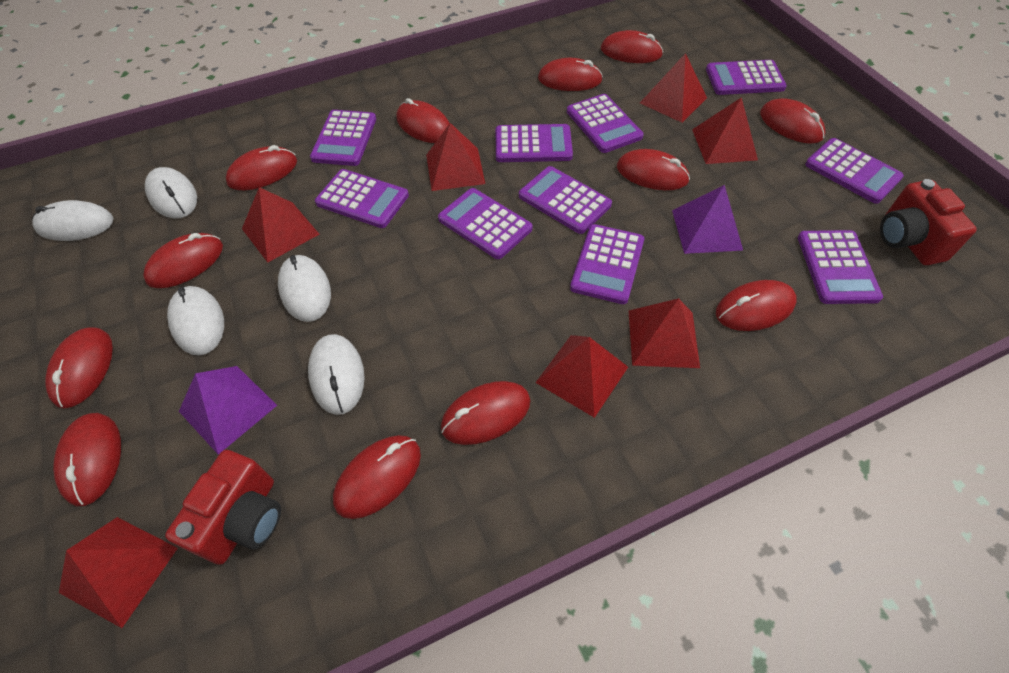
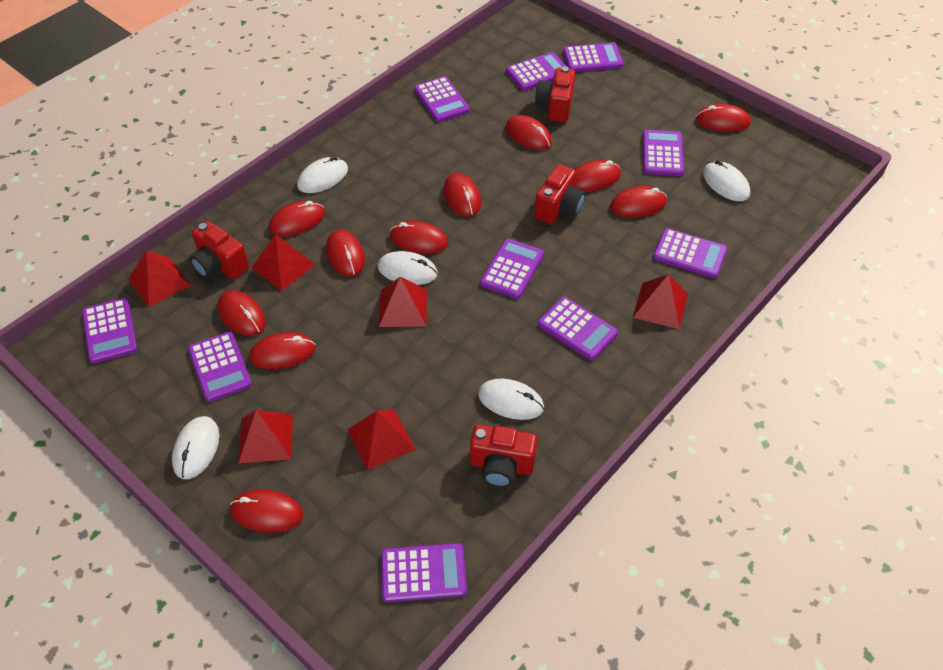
purple pyramid: 2 -> 0
red camera: 2 -> 4
red mouse: 12 -> 11
red pyramid: 7 -> 6

